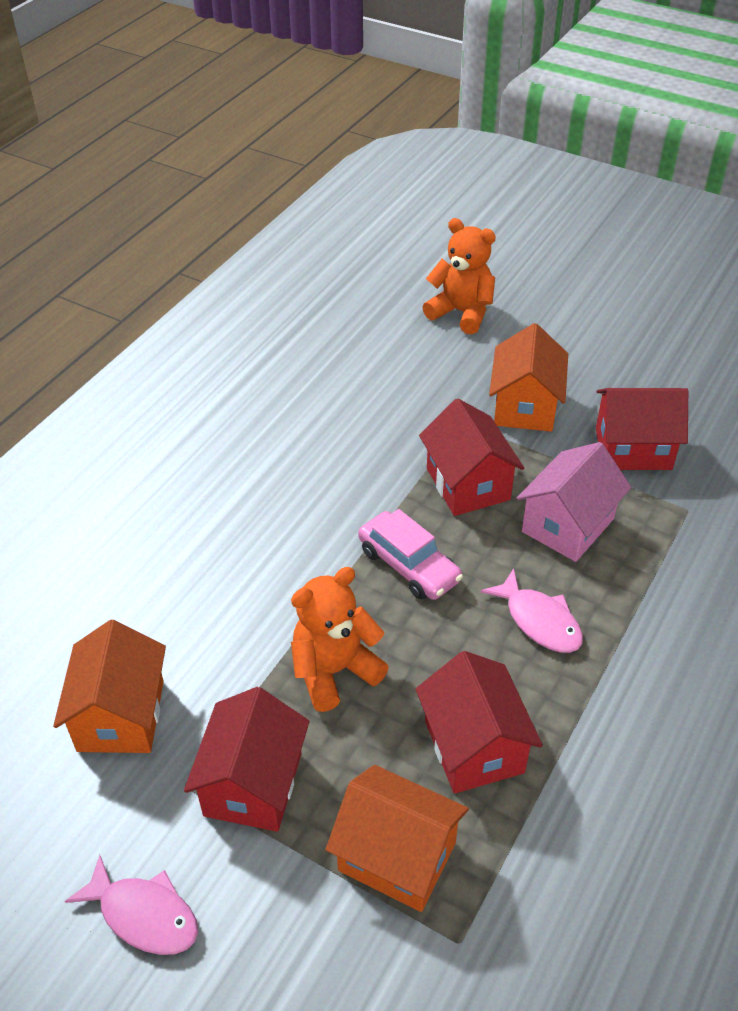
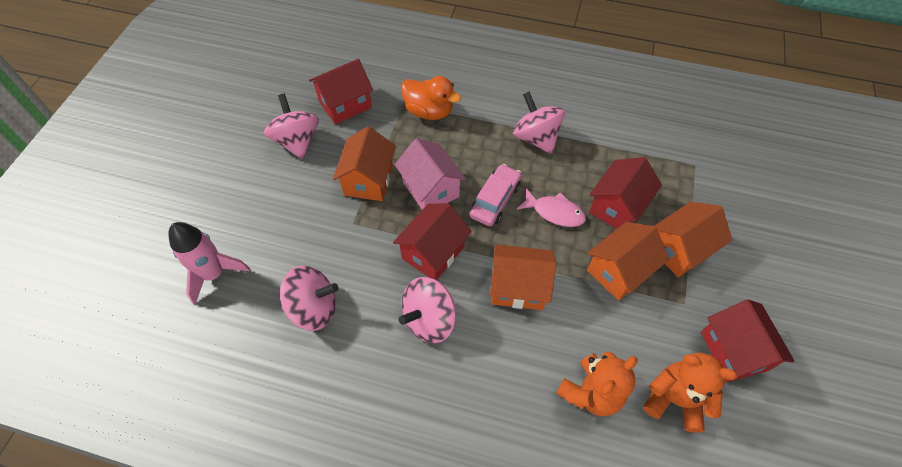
orange duck: 0 -> 1
orange house: 3 -> 4
pink fish: 2 -> 1
pink rocket: 0 -> 1
pink spinning top: 0 -> 4

